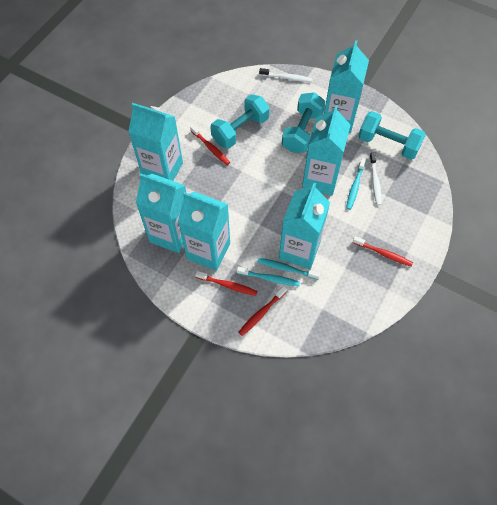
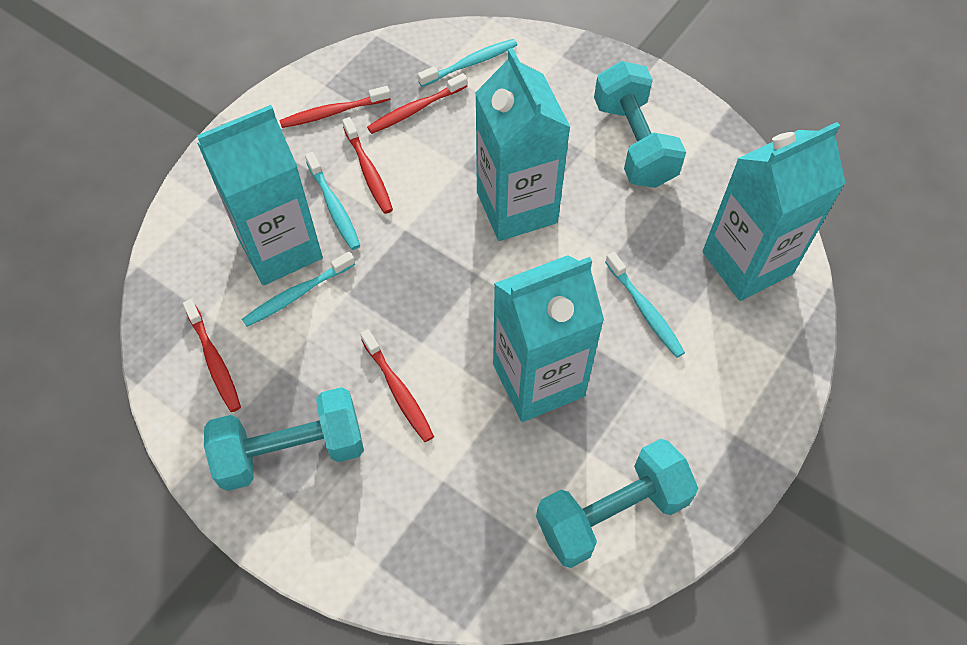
red toothbrush: 4 -> 5
turquoise carton: 6 -> 4
turquoise toothbrush: 3 -> 4
white toothbrush: 2 -> 0

